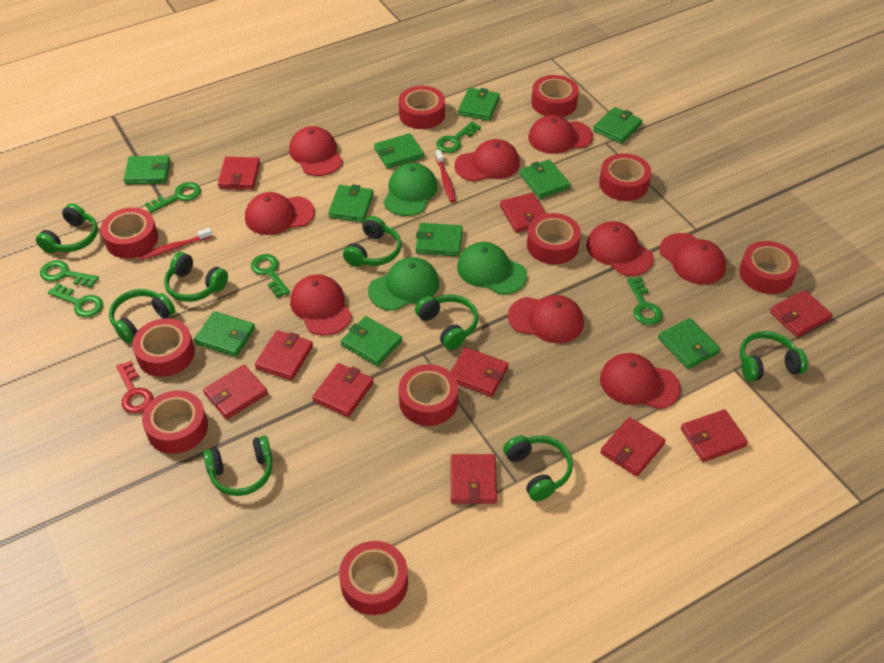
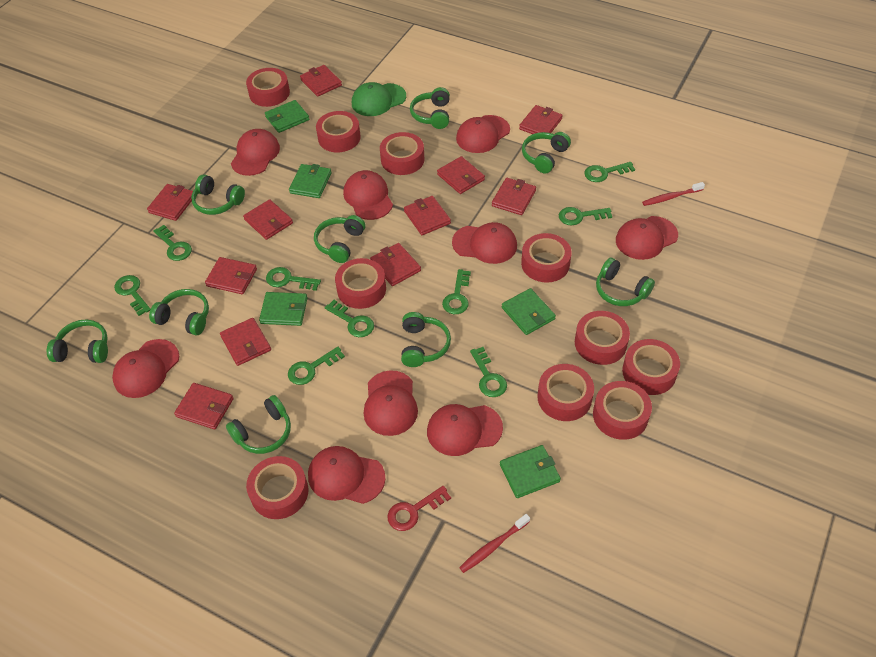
green cap: 3 -> 1
green headphones: 8 -> 9
green key: 6 -> 9
green wallet: 10 -> 5
red wallet: 10 -> 11

